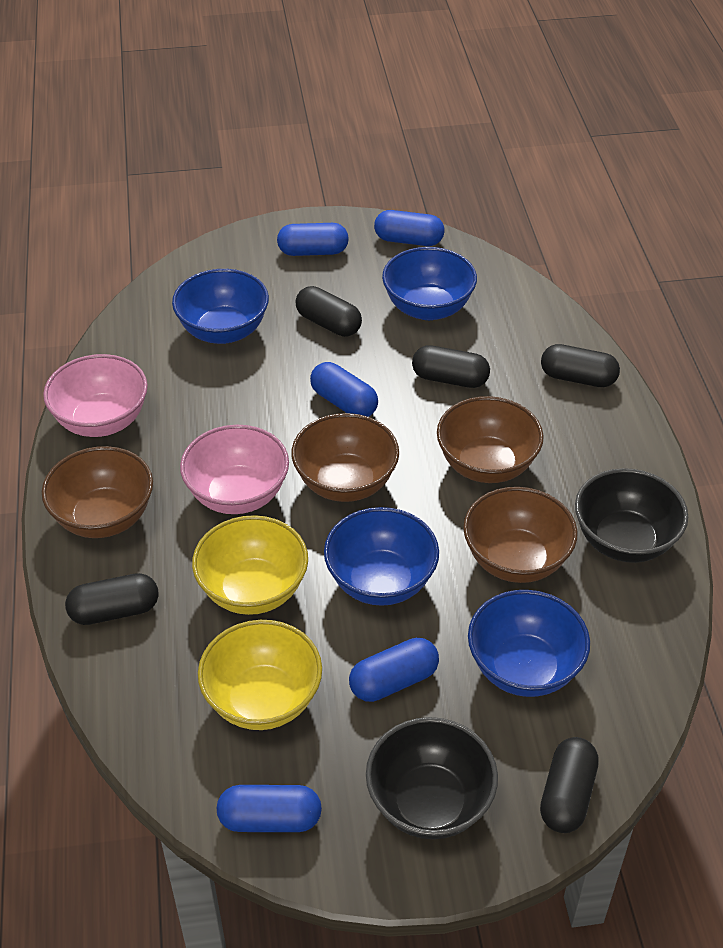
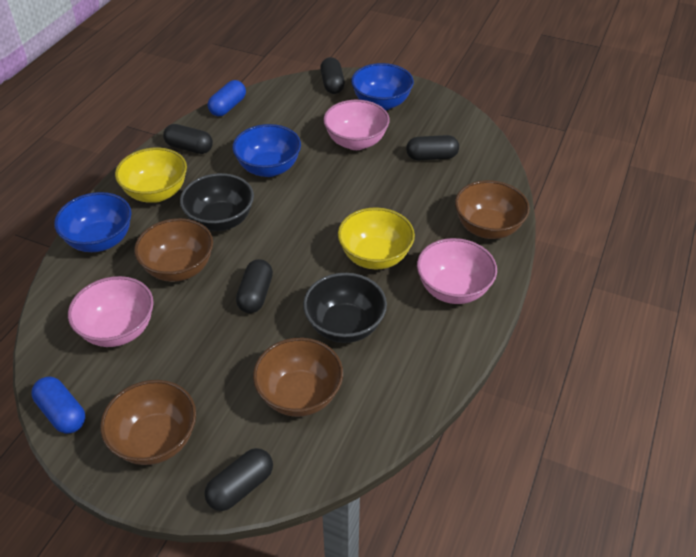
blue bowl: 4 -> 3
blue capsule: 5 -> 2
pink bowl: 2 -> 3

